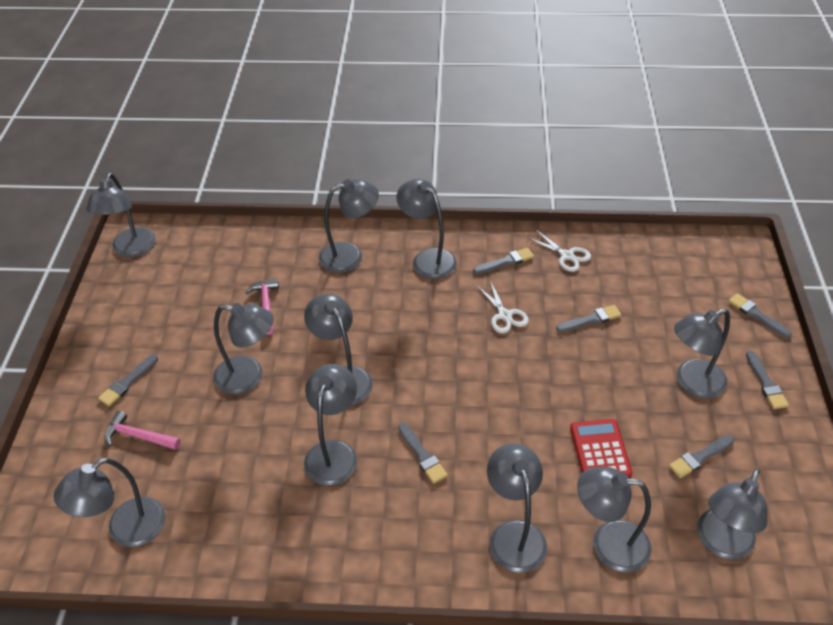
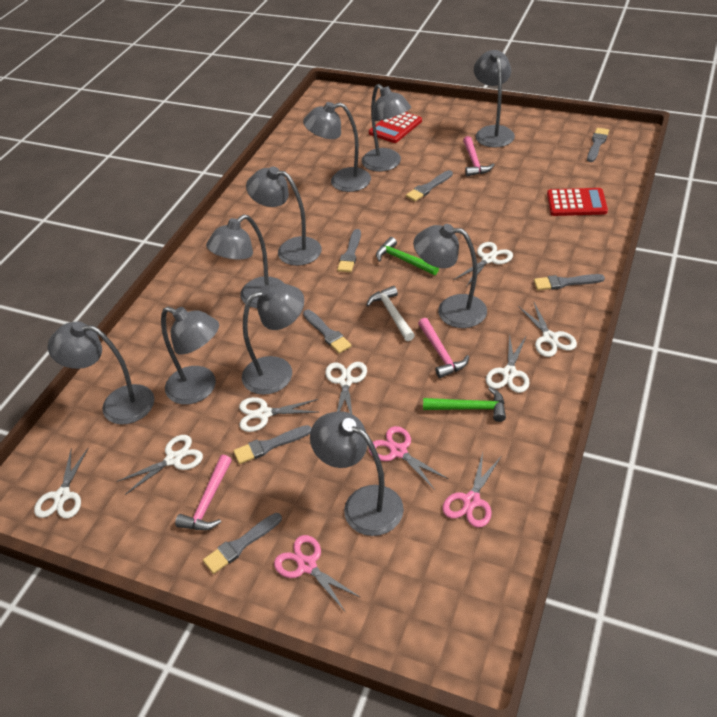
green hammer: 0 -> 2
grey lamp: 11 -> 10
pink hammer: 2 -> 3
pink scissors: 0 -> 3
red calculator: 1 -> 2
white hammer: 0 -> 1
white scissors: 2 -> 7

